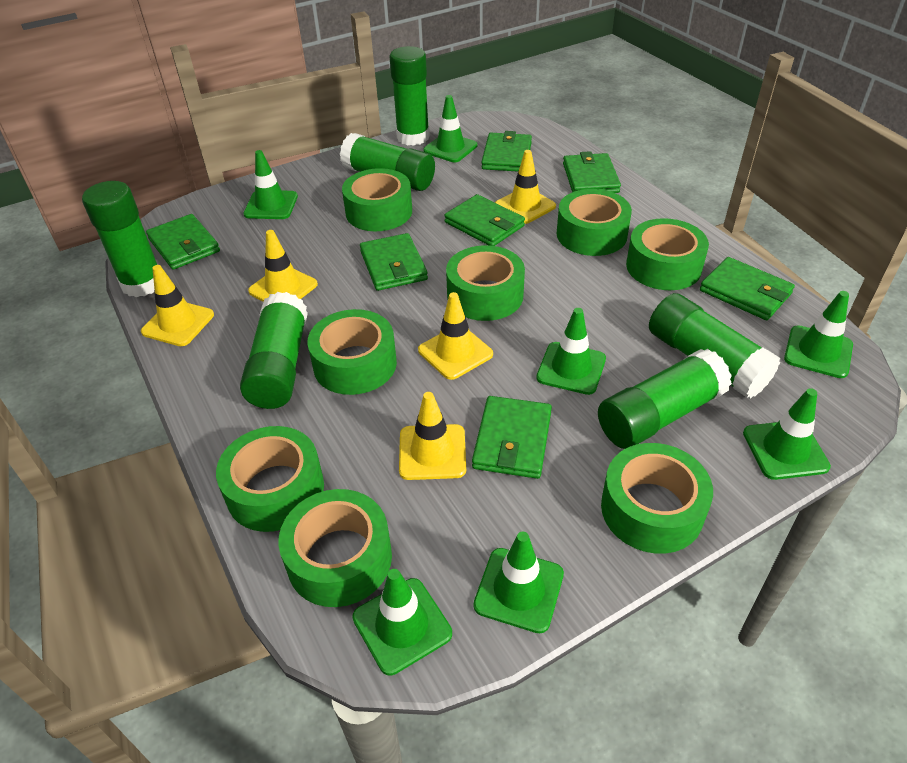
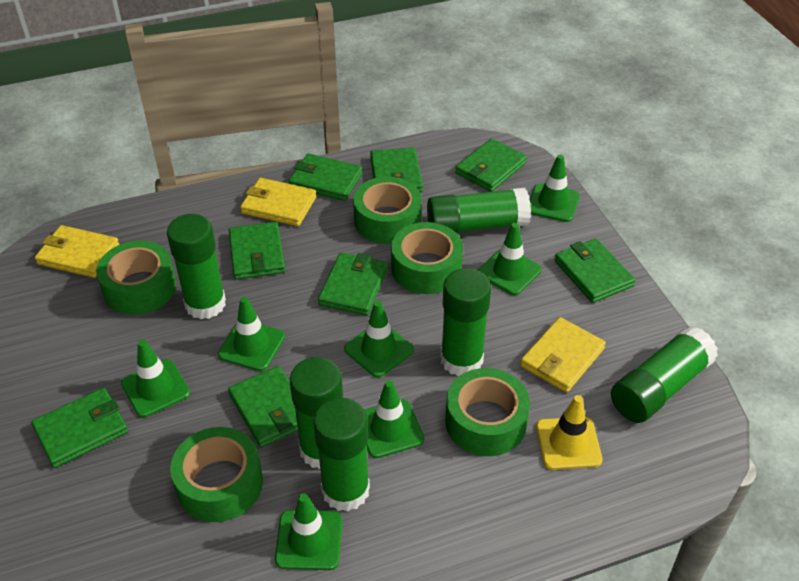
green tape: 8 -> 5
green wallet: 7 -> 8
yellow traffic cone: 5 -> 1
yellow wallet: 0 -> 3

